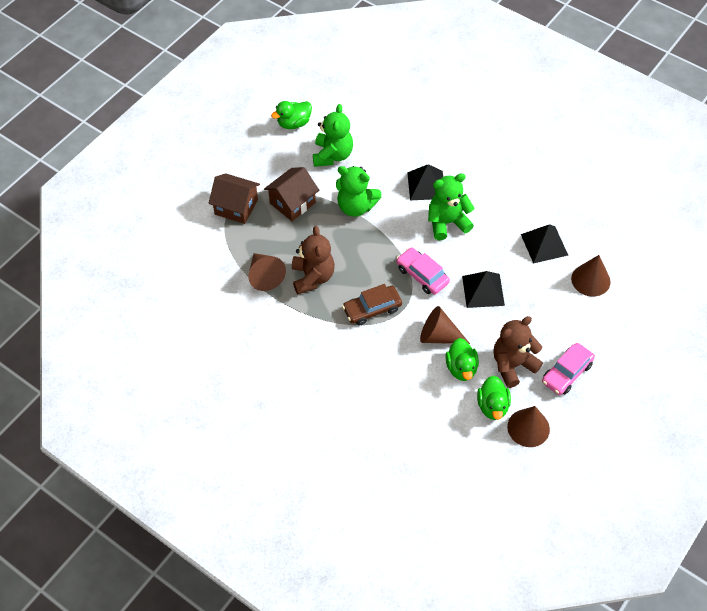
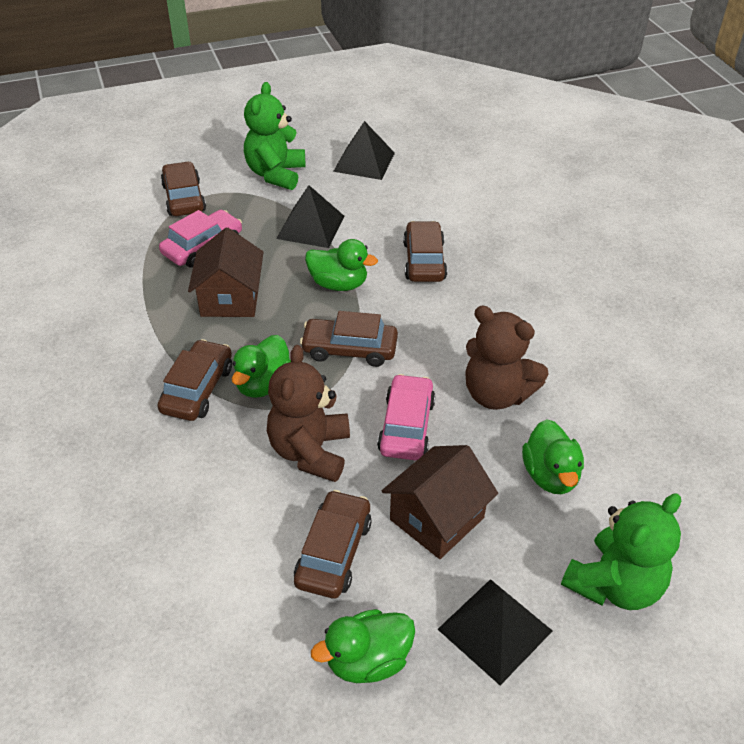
brown car: 1 -> 5
brown cone: 4 -> 0
green duck: 3 -> 4
green teddy bear: 3 -> 2

